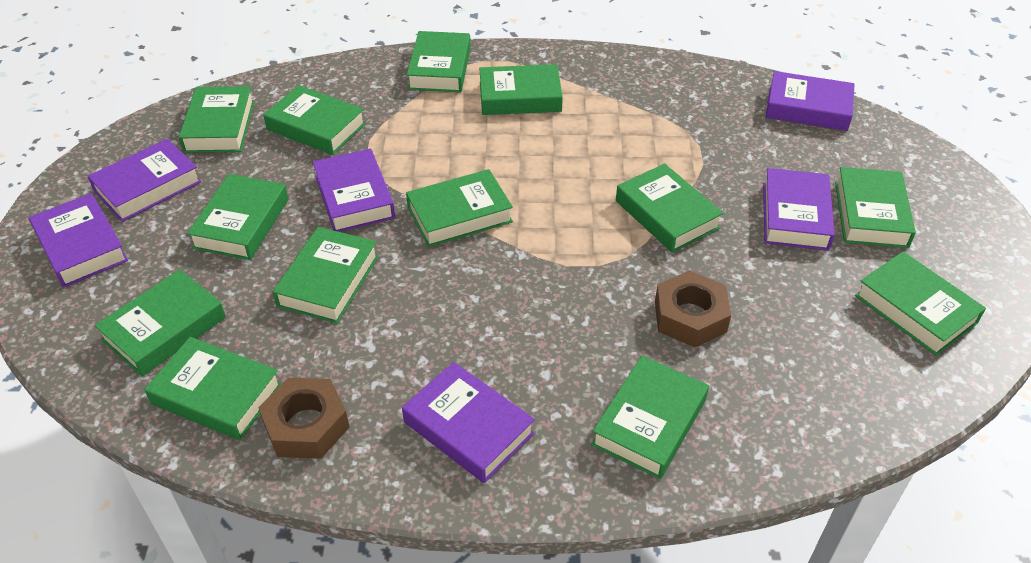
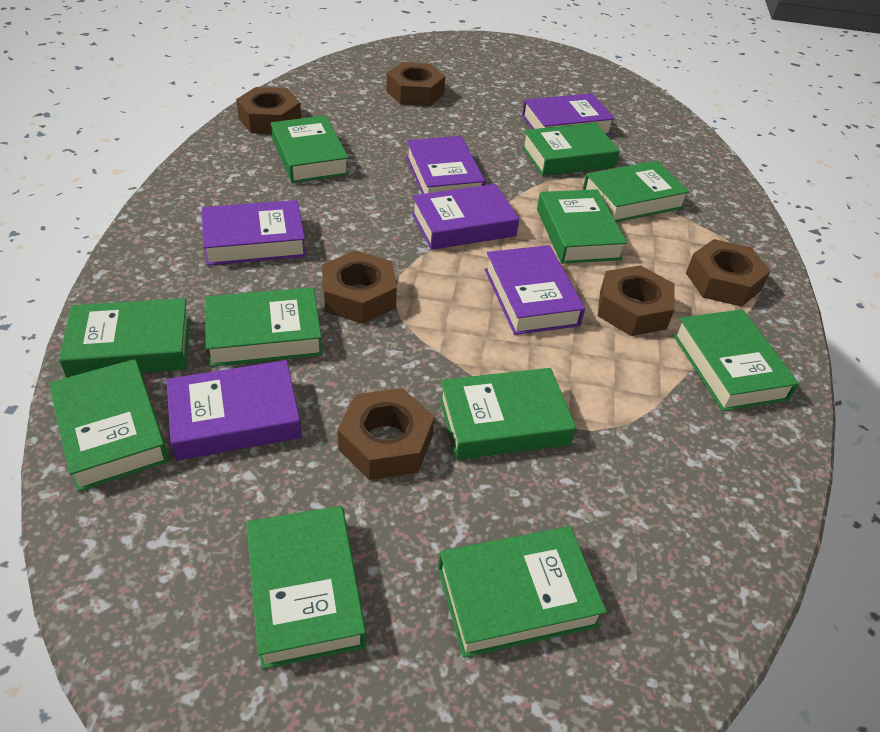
brown nut: 2 -> 6
green book: 13 -> 11

